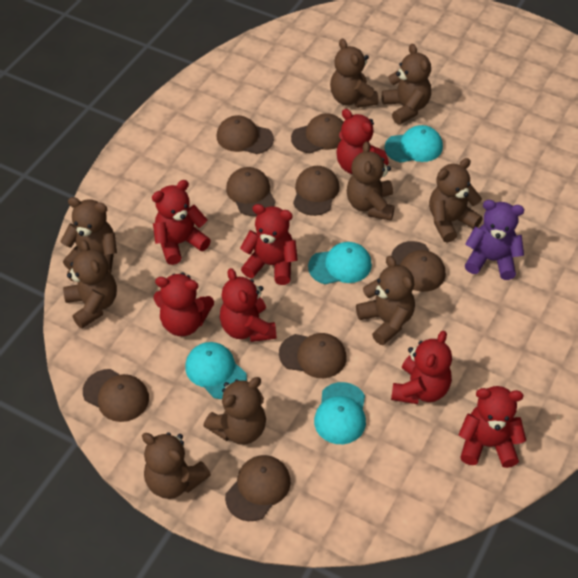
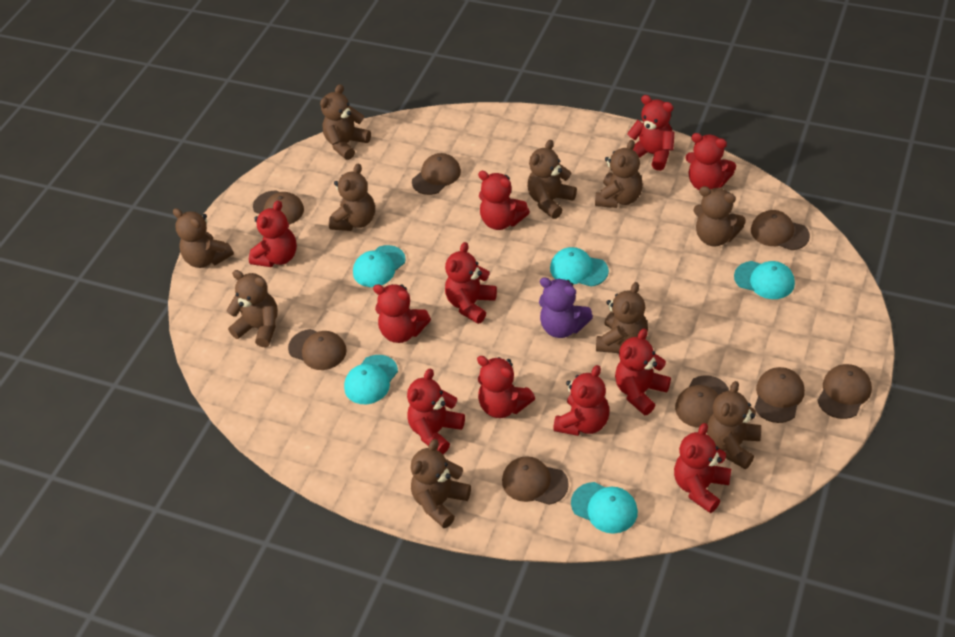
brown teddy bear: 9 -> 10
red teddy bear: 7 -> 11
turquoise cap: 4 -> 5

